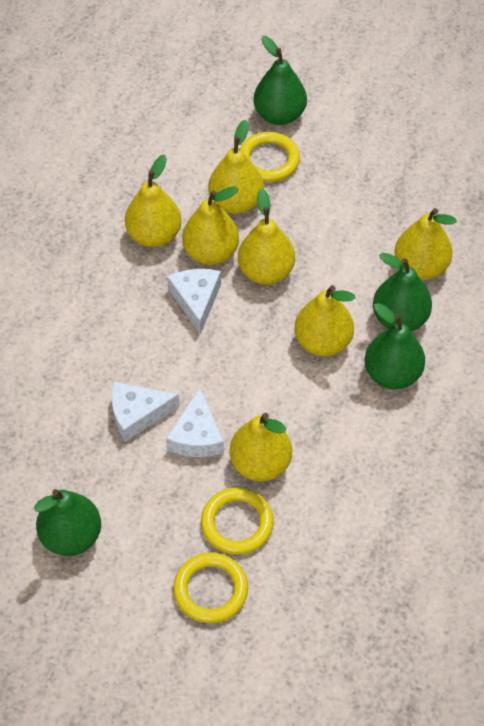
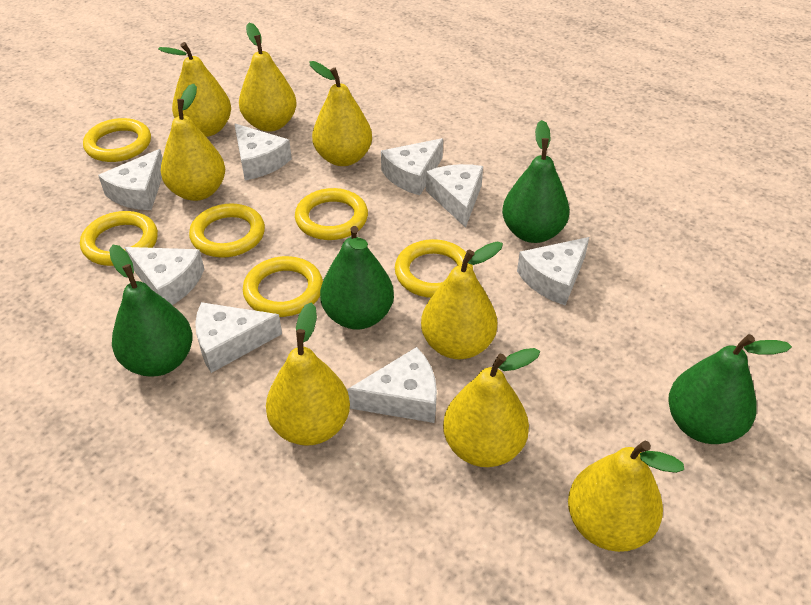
white cheese: 3 -> 8
yellow pear: 7 -> 8
yellow ring: 3 -> 6

